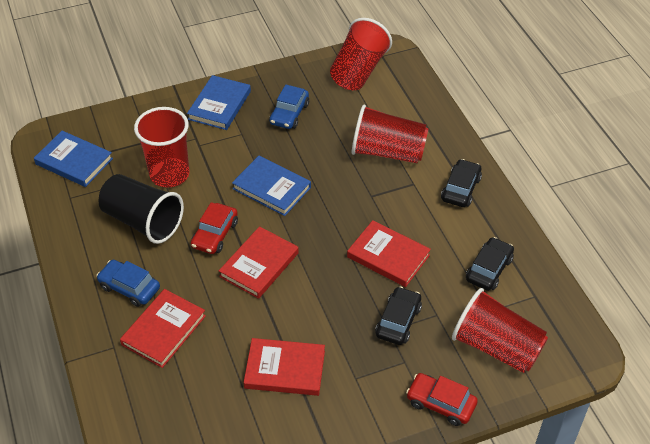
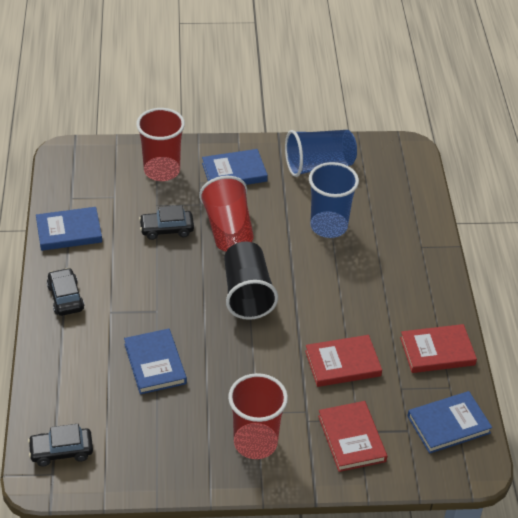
blue book: 3 -> 4
blue car: 2 -> 0
blue cup: 0 -> 2
red book: 4 -> 3
red car: 2 -> 0
red cup: 4 -> 3

